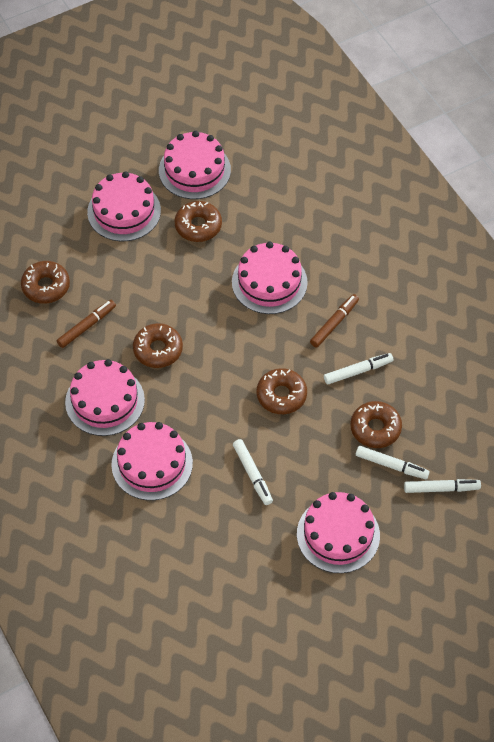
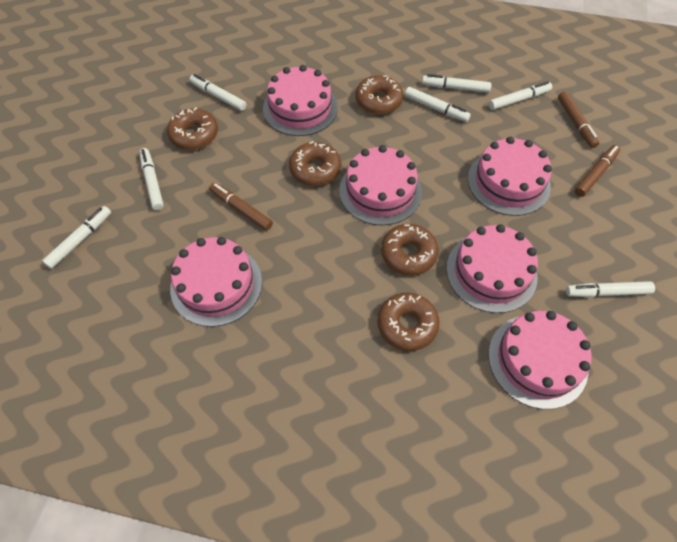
brown marker: 2 -> 3
white marker: 4 -> 7

